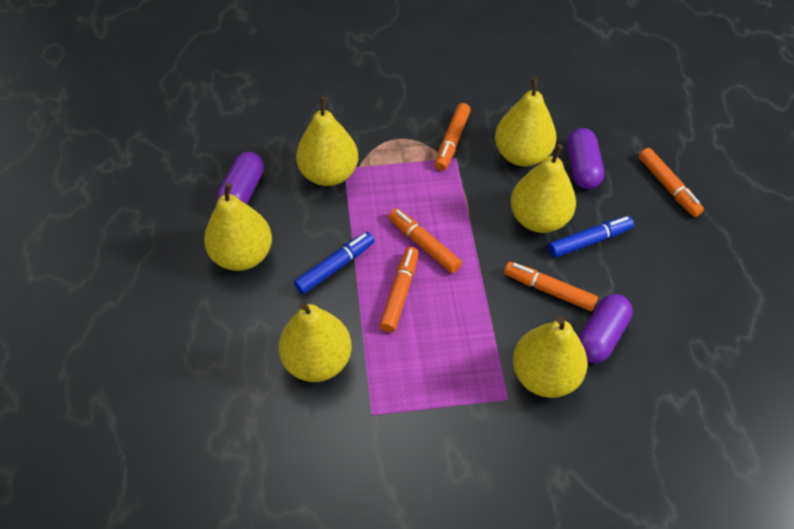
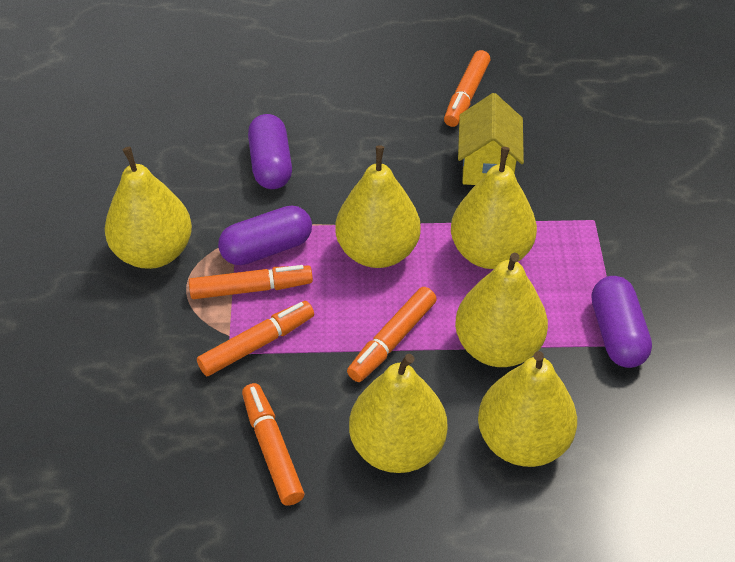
blue marker: 2 -> 0
yellow house: 0 -> 1

